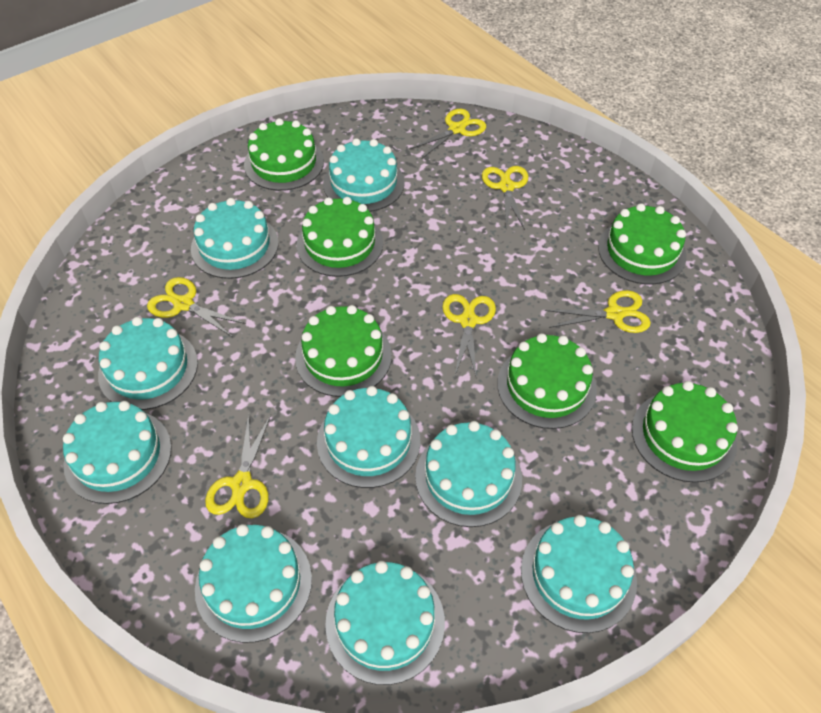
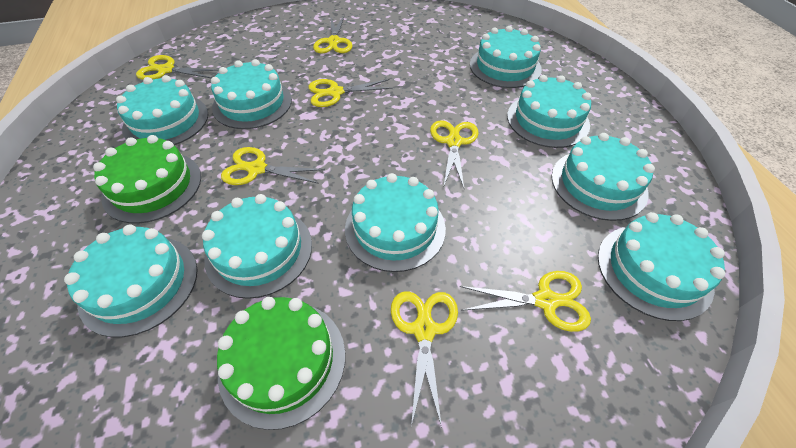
green cake: 6 -> 2
yellow scissors: 6 -> 7

